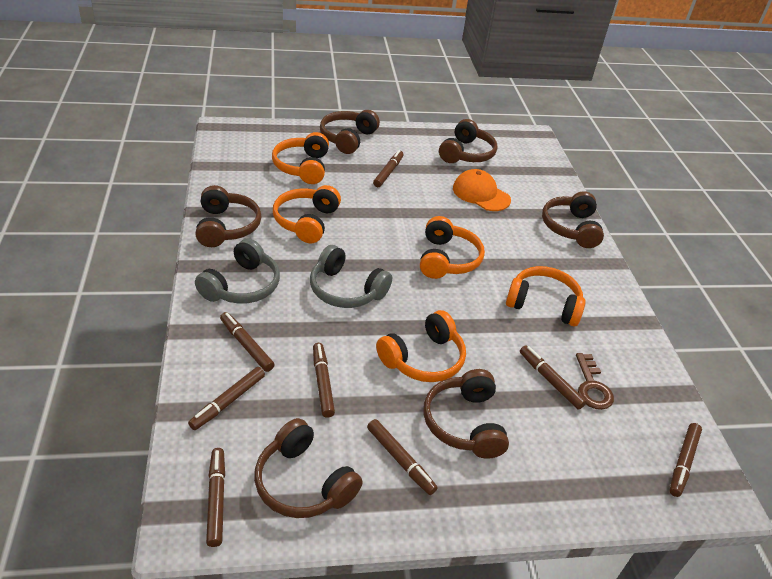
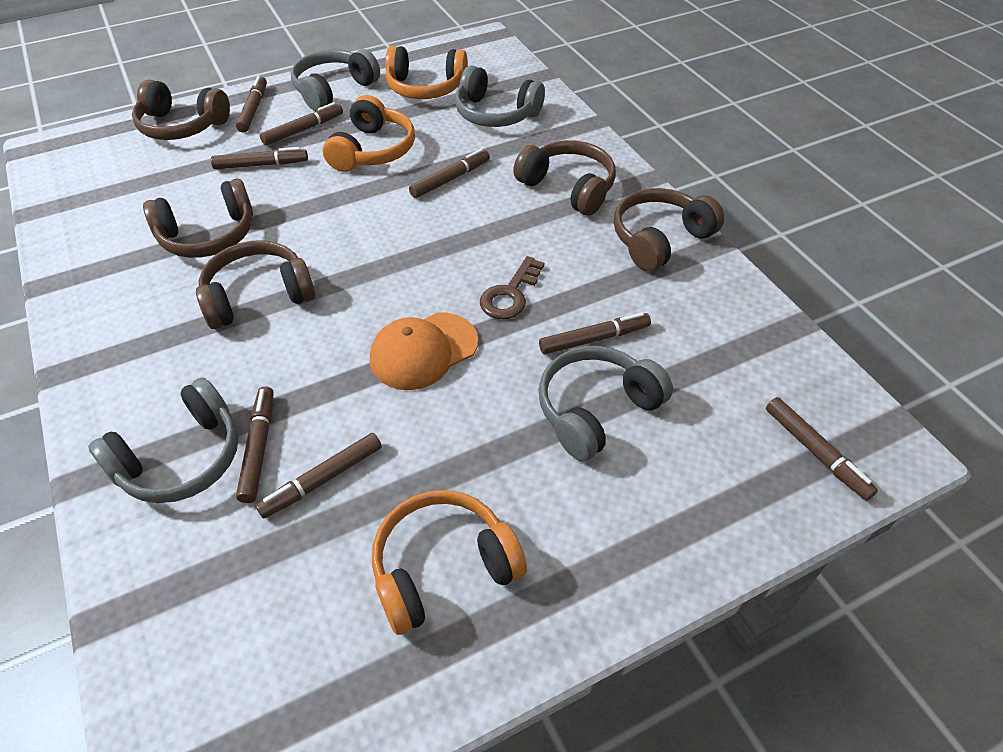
brown headphones: 6 -> 5
grey headphones: 2 -> 4
orange headphones: 5 -> 3

